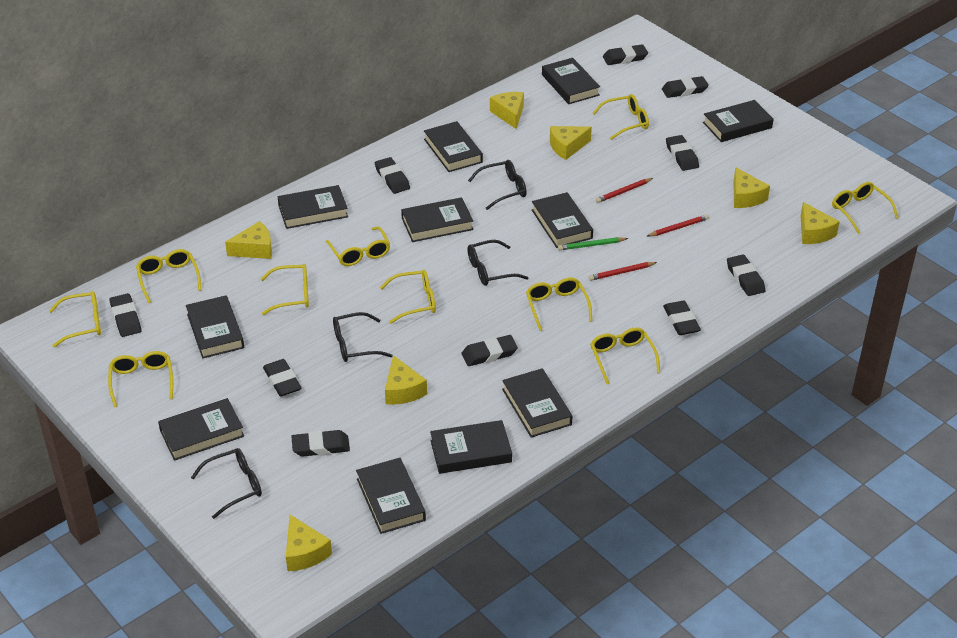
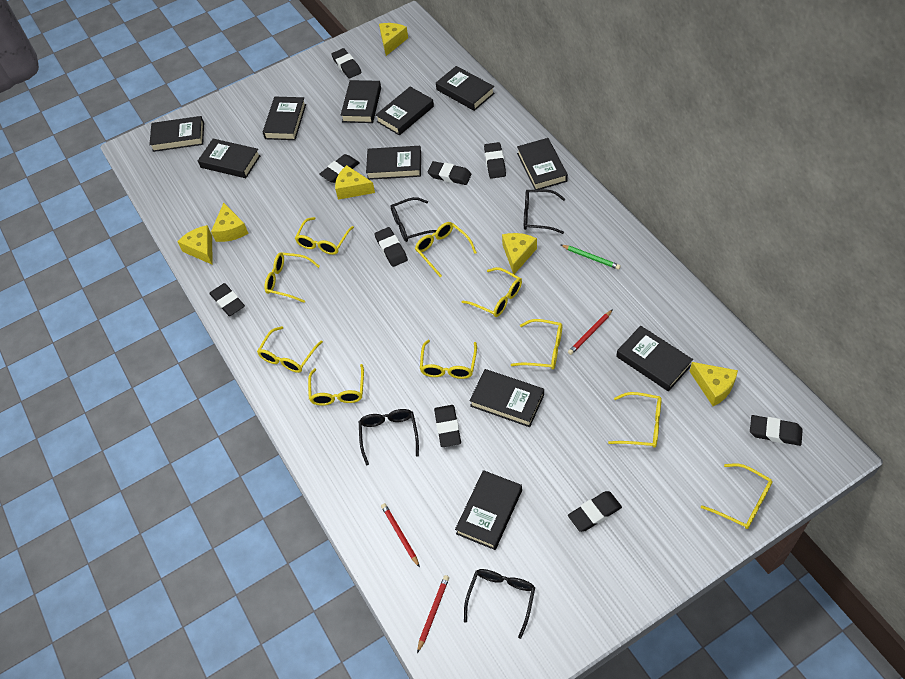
black eraser: 10 -> 9
yellow cheese: 7 -> 6

